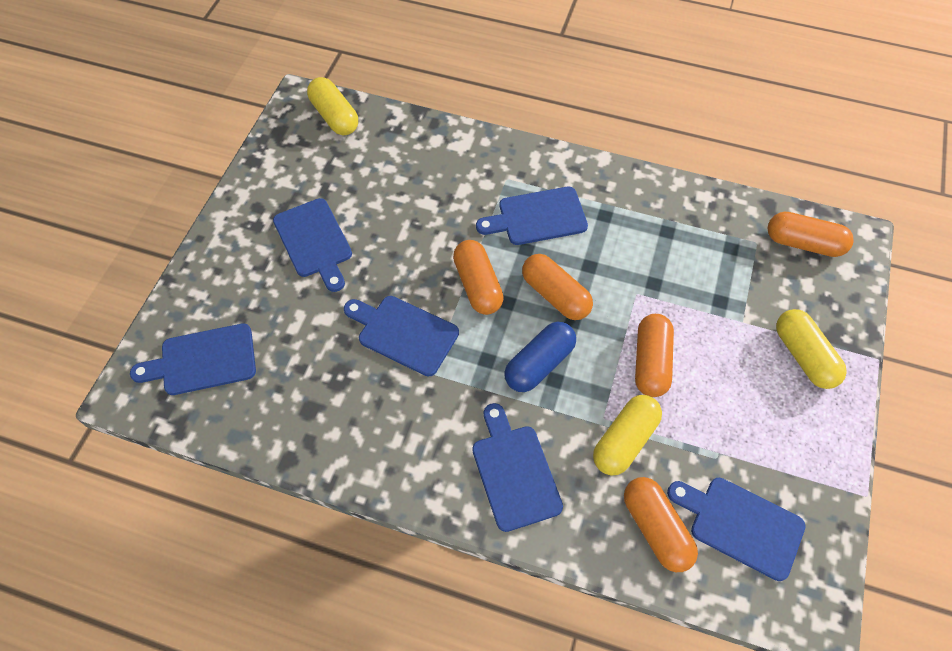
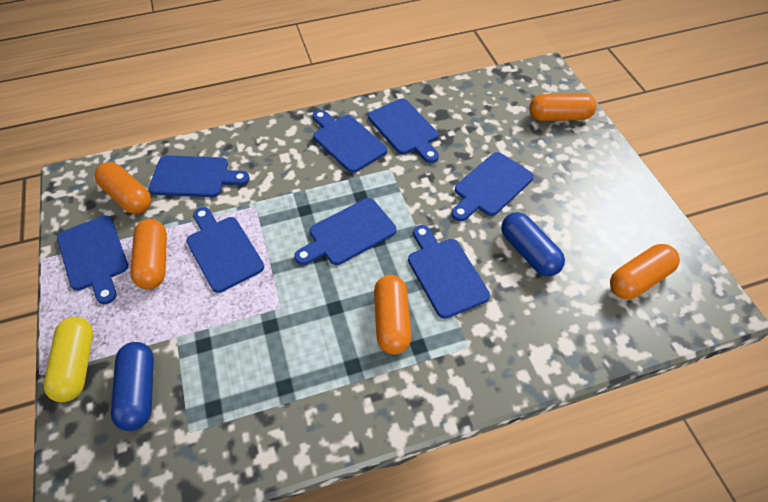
blue capsule: 1 -> 2
blue cutting board: 6 -> 8
yellow capsule: 3 -> 1

